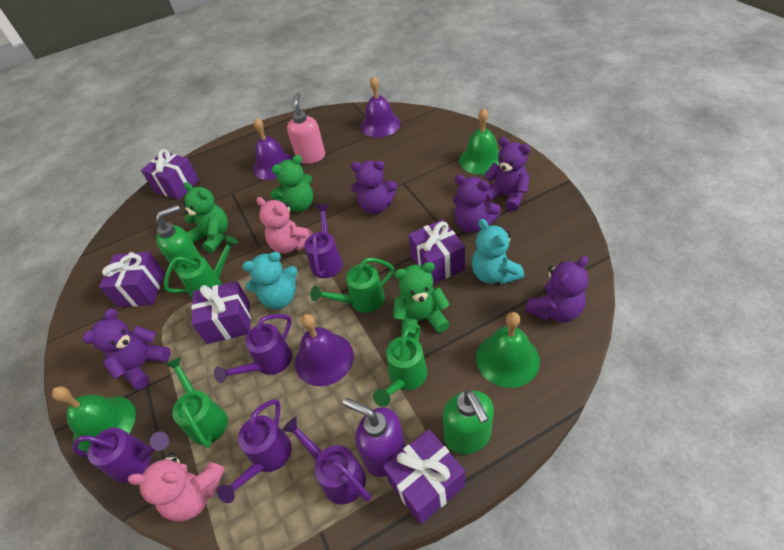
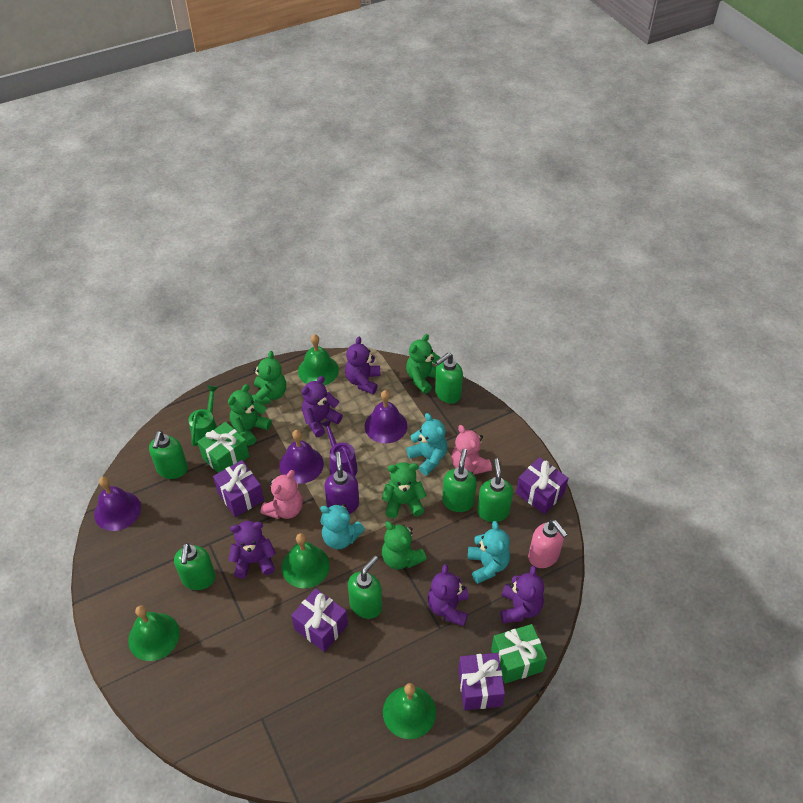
green bell: 3 -> 4
green gift: 0 -> 2
green soap dispenser: 2 -> 6
green teddy bear: 3 -> 5
green watering can: 4 -> 1
purple gift: 5 -> 4
purple watering can: 5 -> 1
turquoise teddy bear: 2 -> 3

